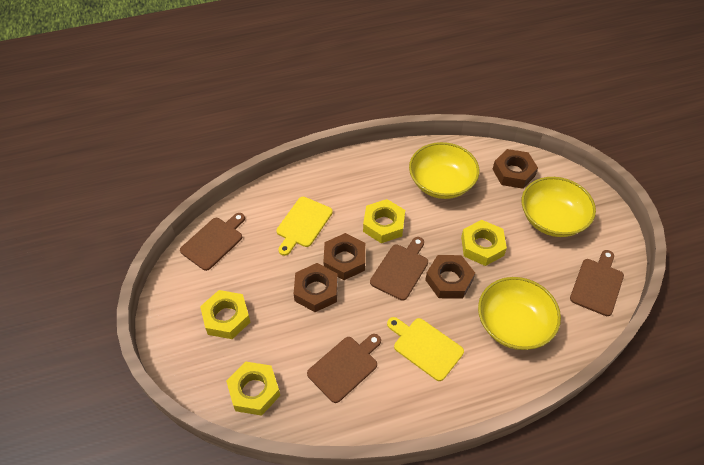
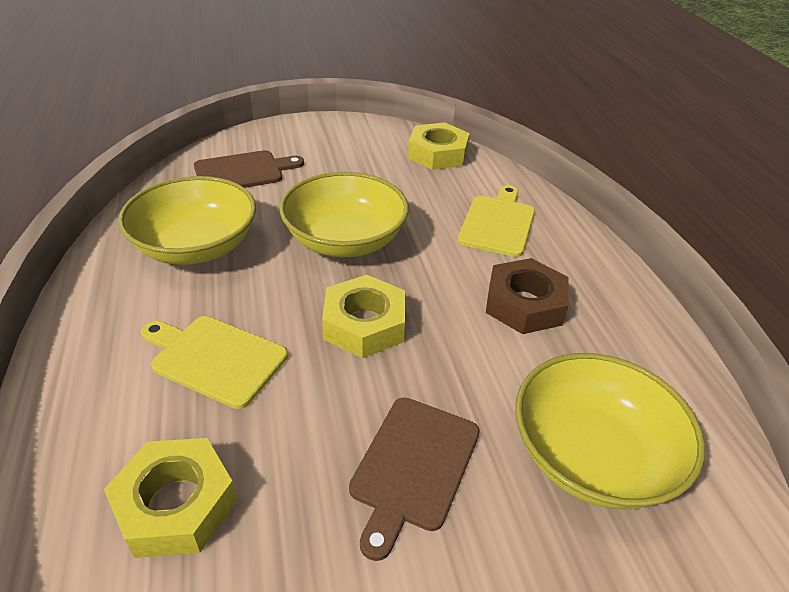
brown cutting board: 4 -> 2
brown nut: 4 -> 1
yellow nut: 4 -> 3

